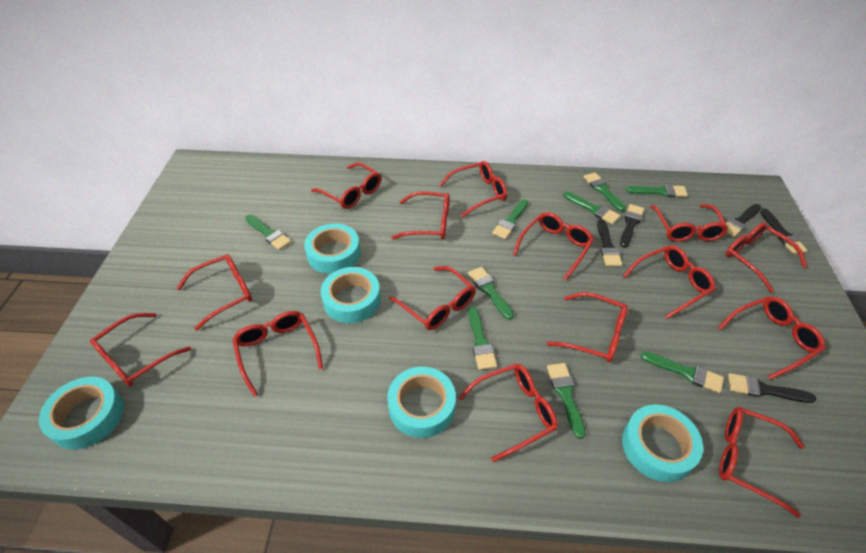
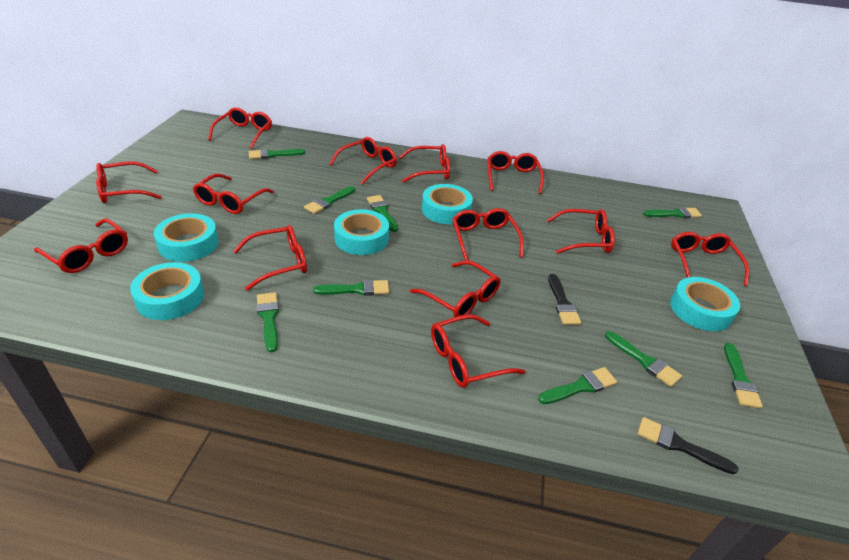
black brush: 5 -> 2
red glasses: 15 -> 13

